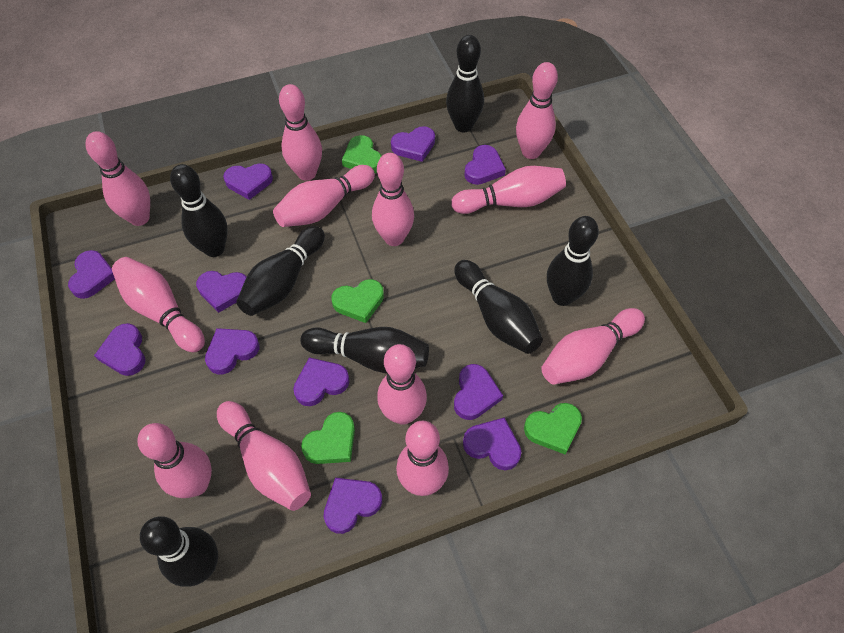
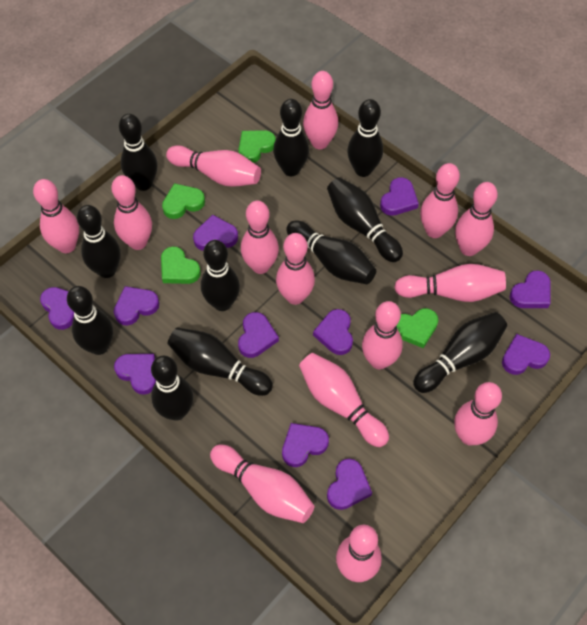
black bowling pin: 7 -> 11
pink bowling pin: 12 -> 14

